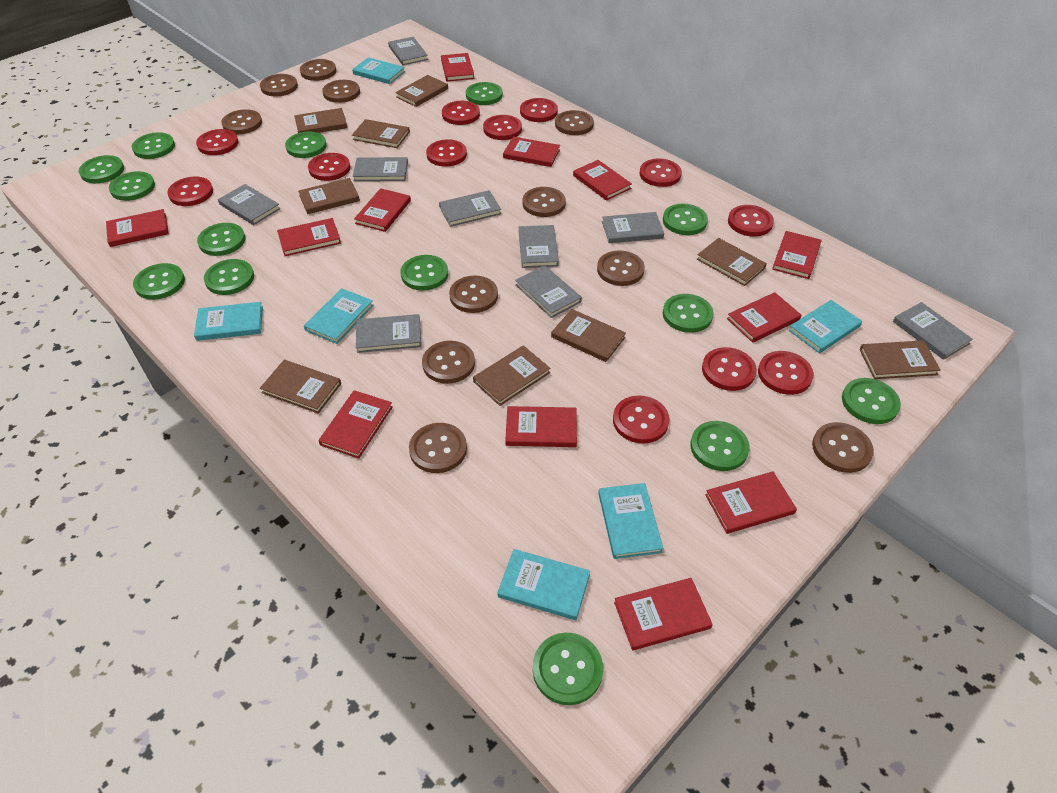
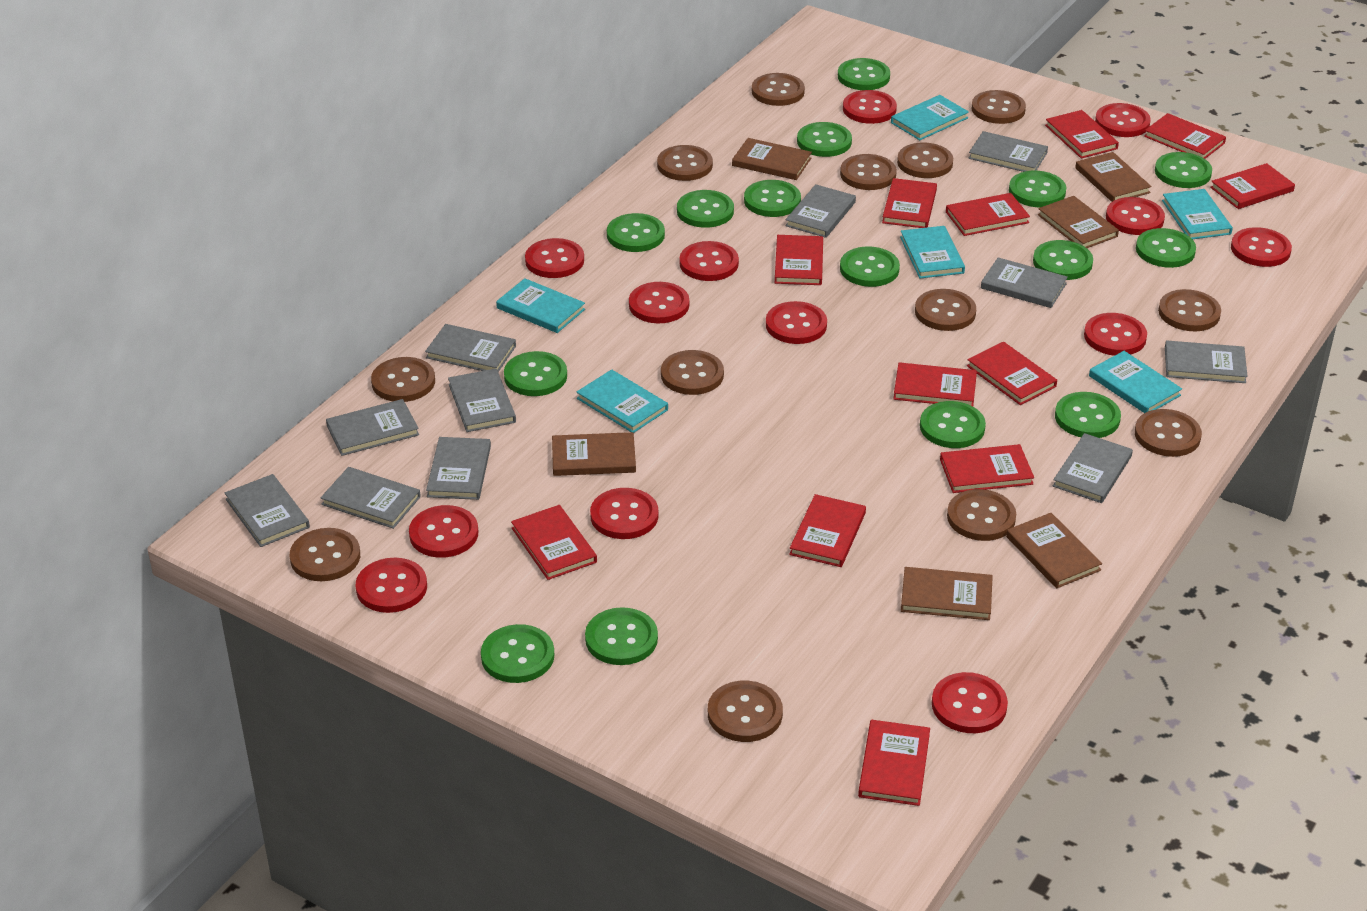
brown book: 9 -> 6
brown button: 11 -> 13
green button: 14 -> 15
grey book: 9 -> 11
red button: 12 -> 13

